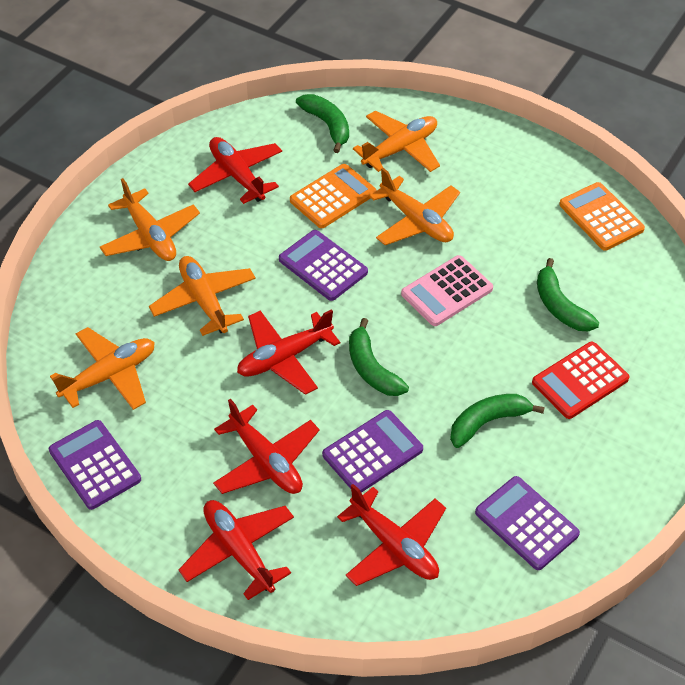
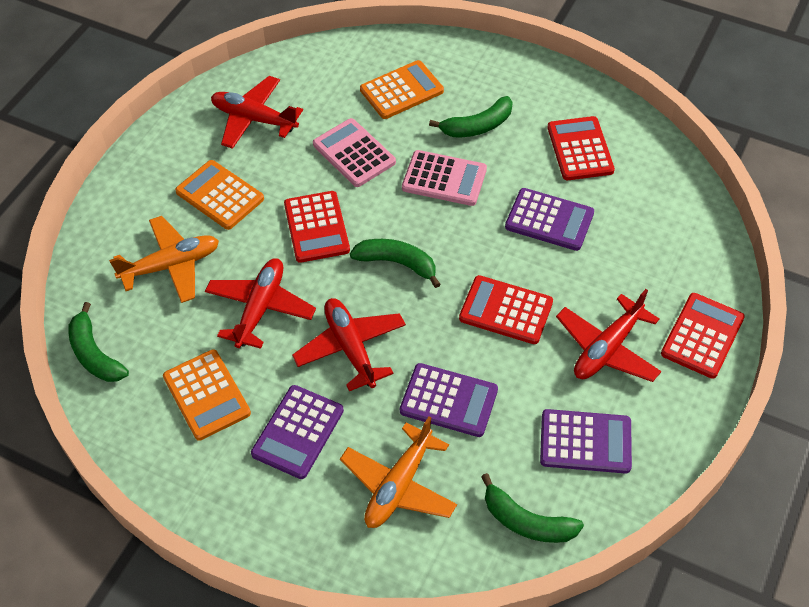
orange calculator: 2 -> 3
orange plane: 5 -> 2
pink calculator: 1 -> 2
red calculator: 1 -> 4
red plane: 5 -> 4

